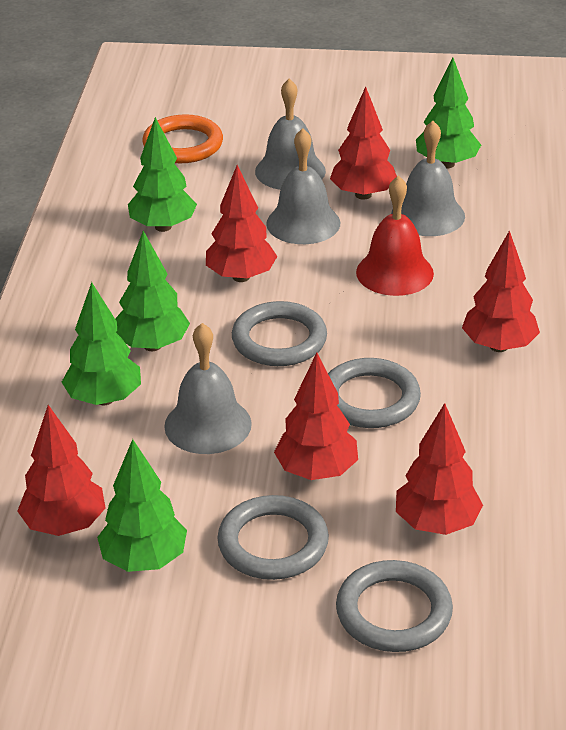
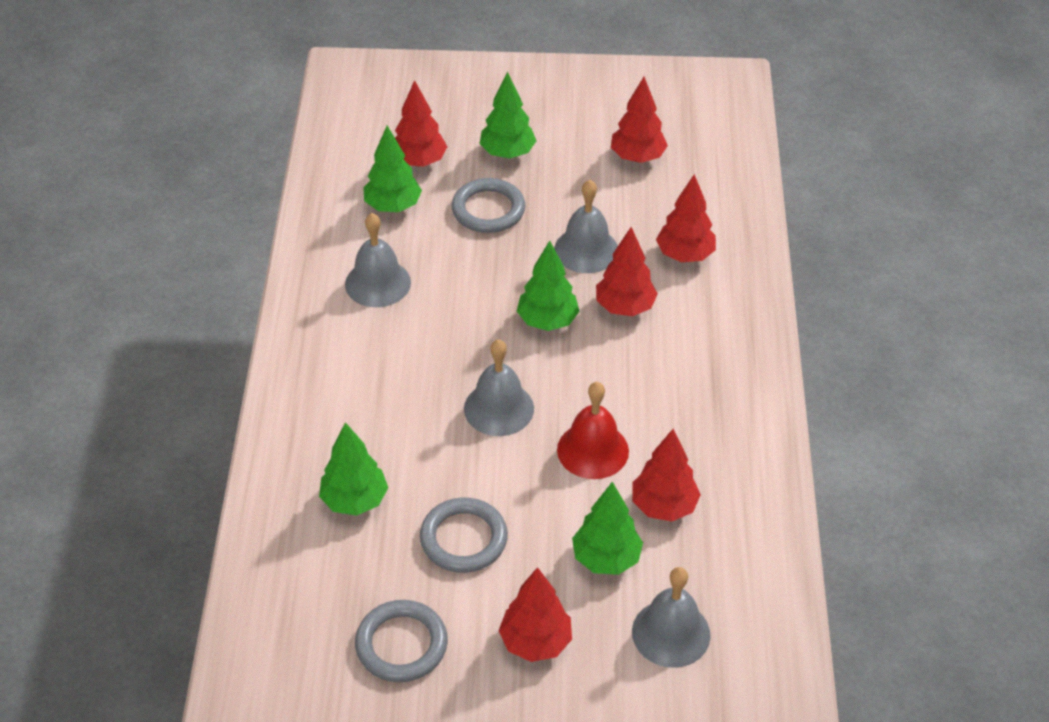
grey ring: 4 -> 3
orange ring: 1 -> 0

